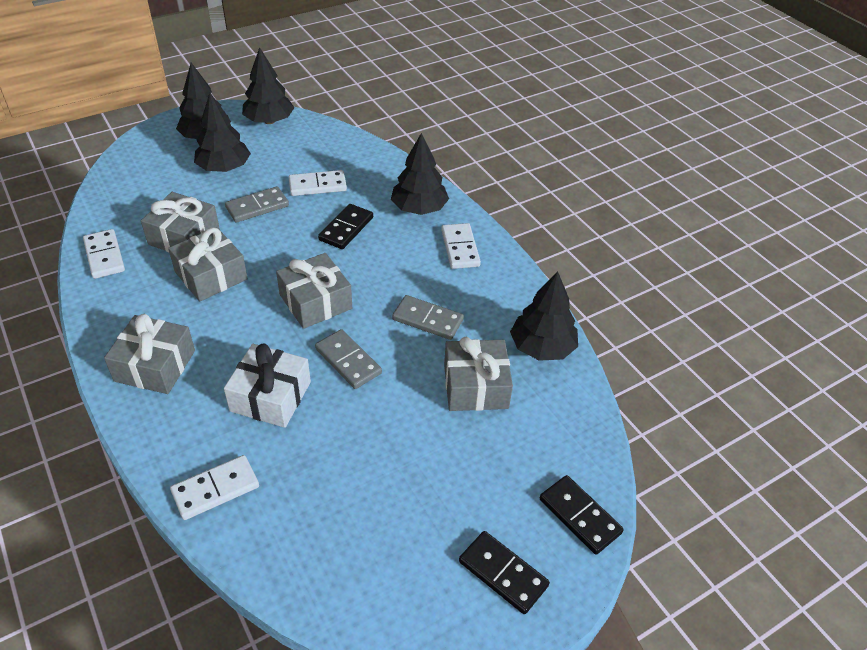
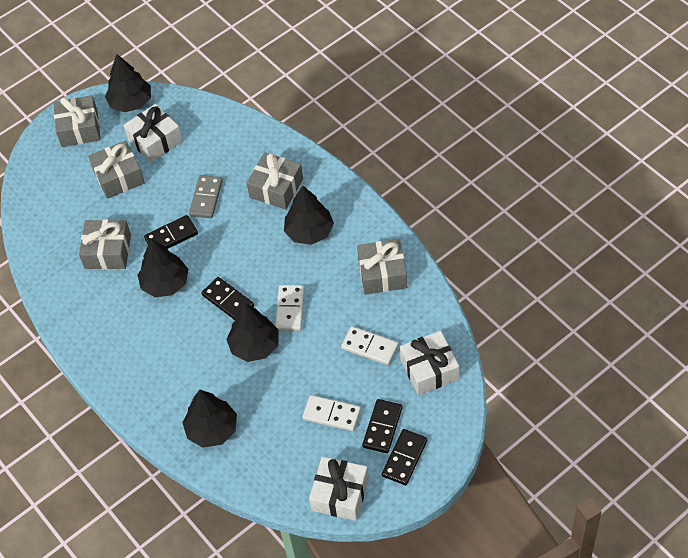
black domino: 3 -> 4
grey domino: 3 -> 1
white domino: 4 -> 3
white gift: 1 -> 3

